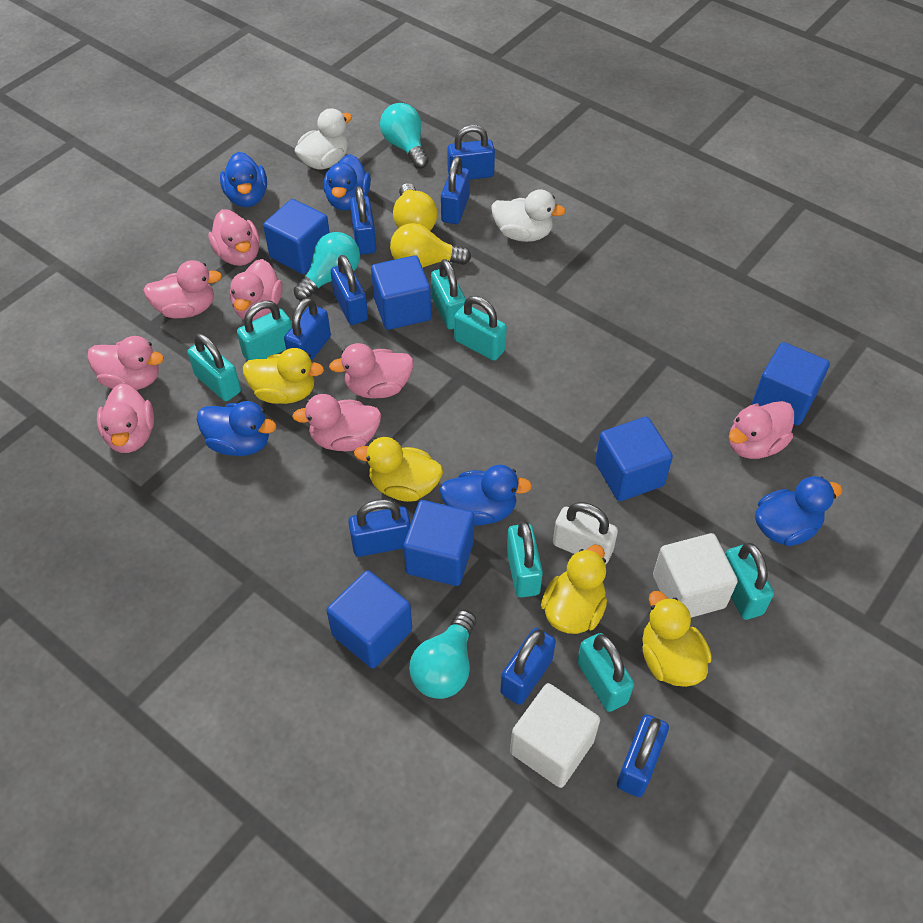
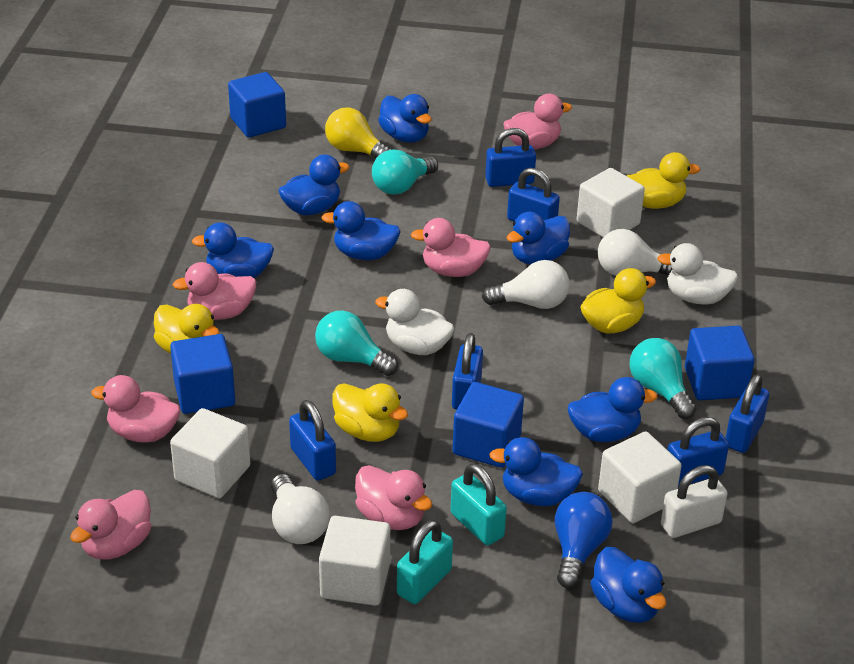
blue cube: 6 -> 4
blue duck: 5 -> 8
blue light bulb: 0 -> 1
blue padlock: 8 -> 6
pink duck: 8 -> 6
turquoise padlock: 7 -> 2
white cube: 2 -> 4
white light bulb: 0 -> 3
yellow light bulb: 2 -> 1

